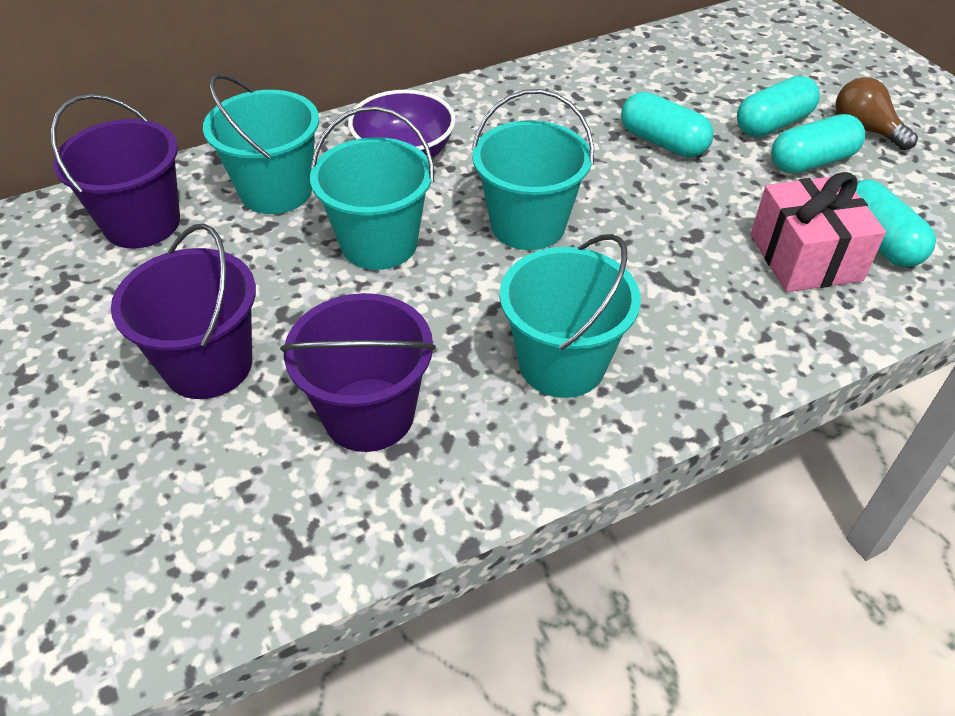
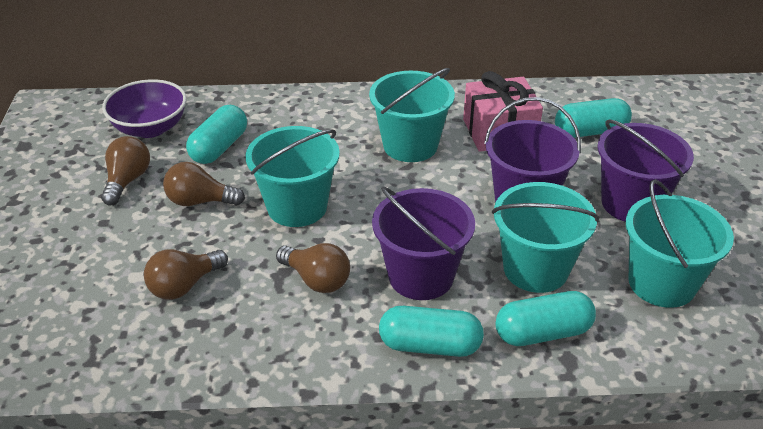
brown light bulb: 1 -> 4

